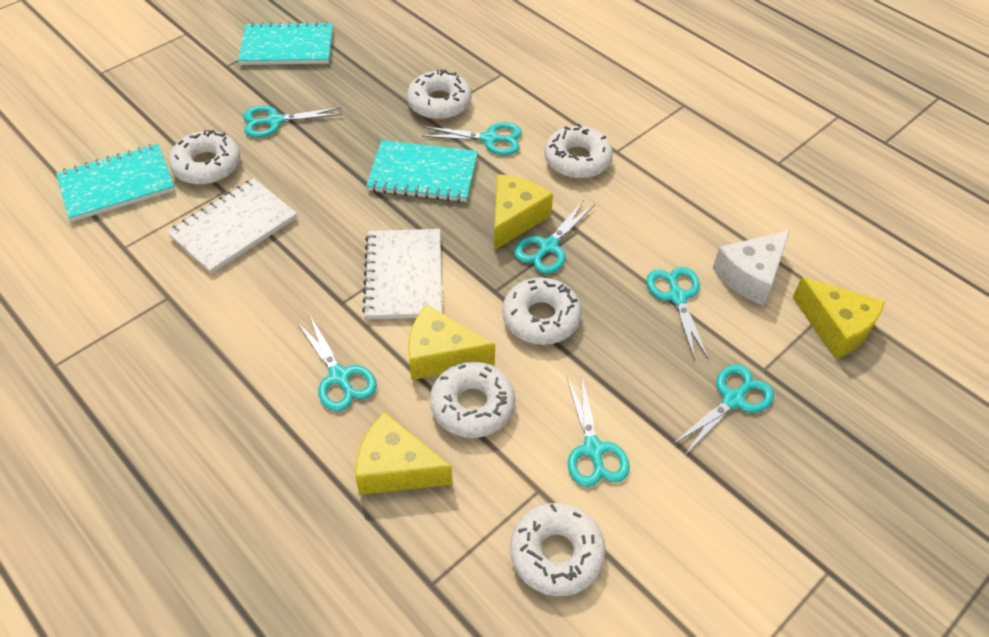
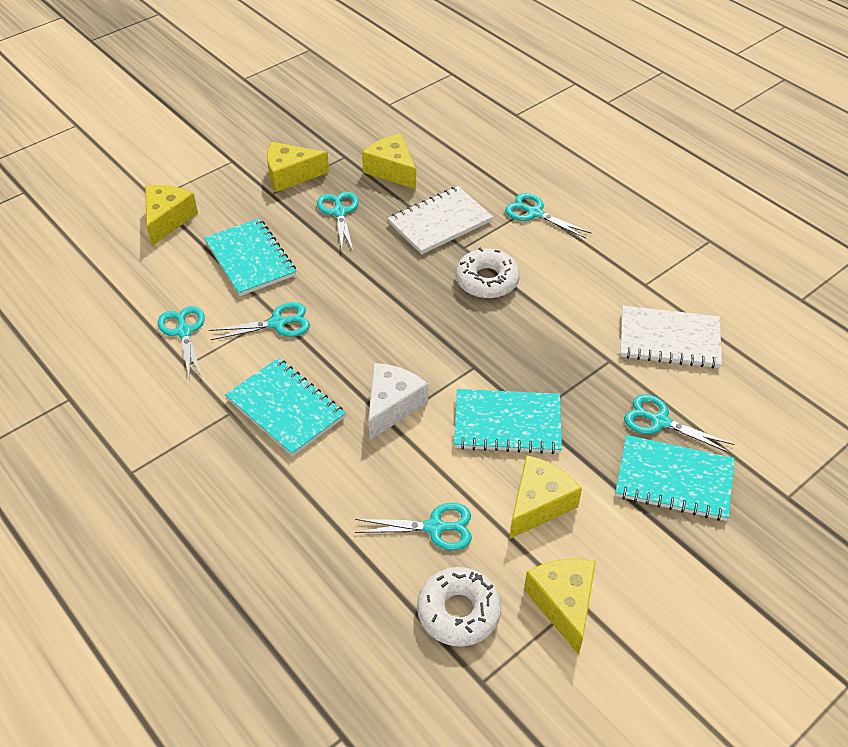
turquoise notebook: 3 -> 4
turquoise scissors: 7 -> 6
white donut: 6 -> 2
yellow cheese: 4 -> 5

